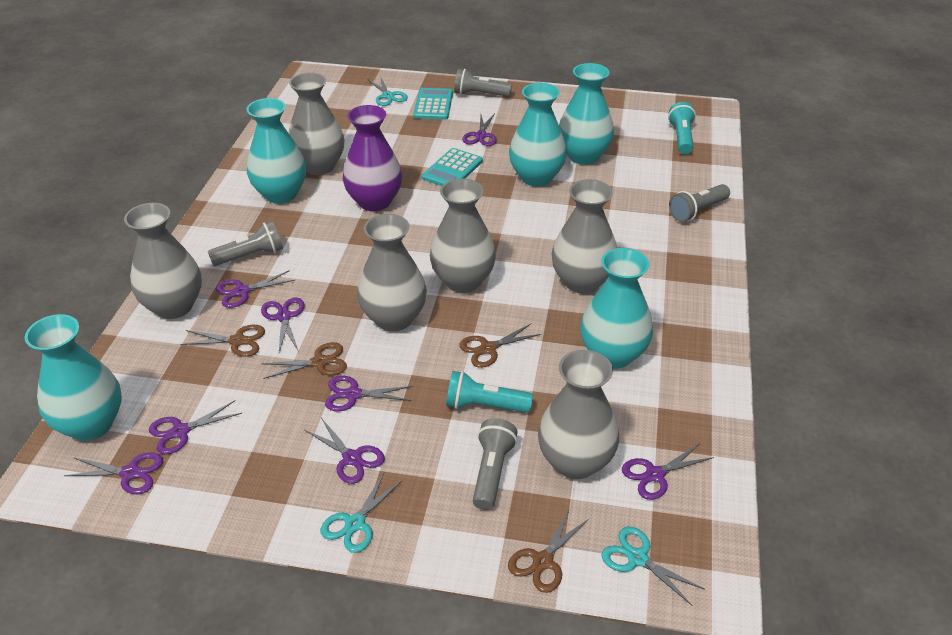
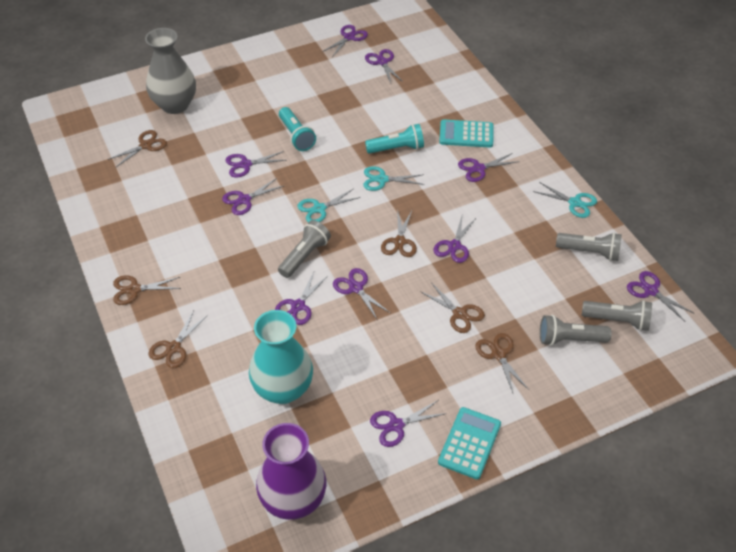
brown scissors: 4 -> 6
grey vase: 6 -> 1
purple scissors: 8 -> 10
turquoise vase: 5 -> 1

